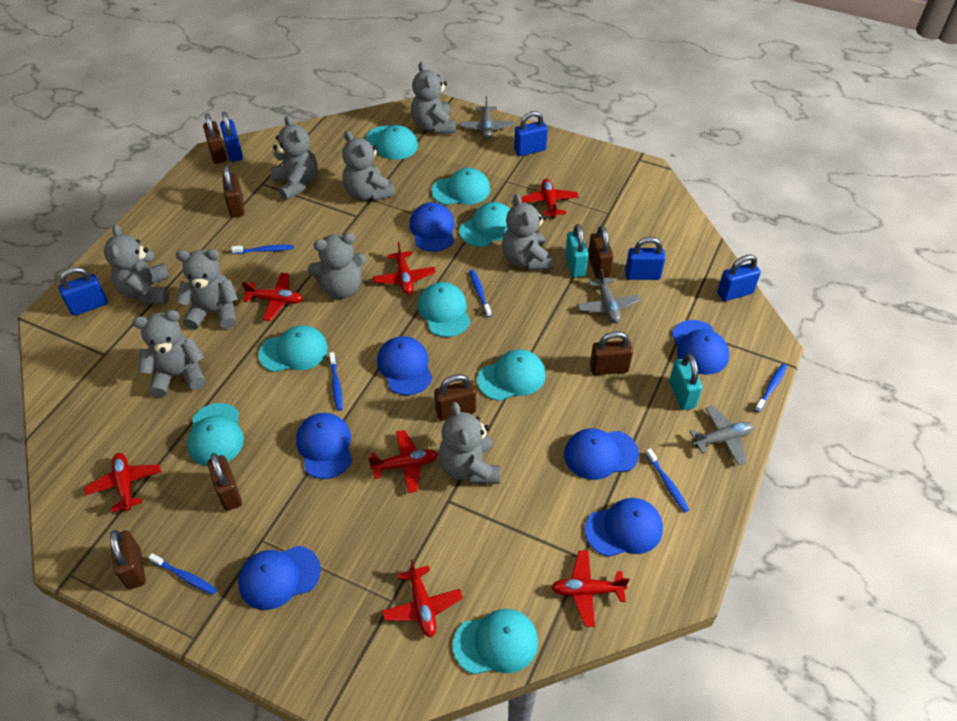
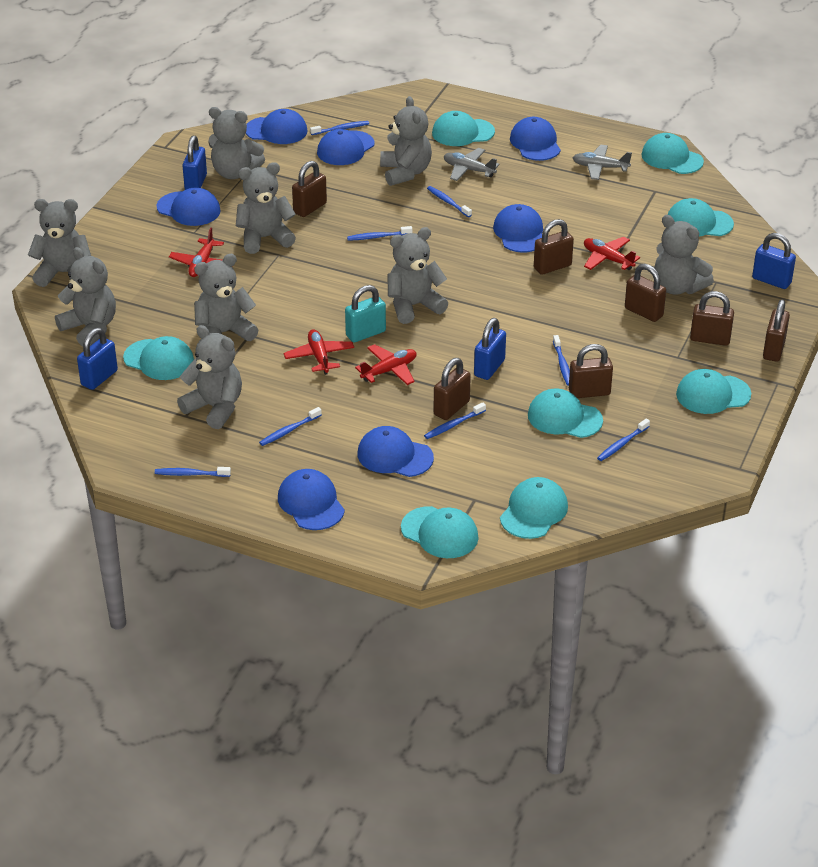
blue padlock: 5 -> 4
blue toothbrush: 6 -> 8
grey plane: 3 -> 2
red plane: 7 -> 4
turquoise padlock: 2 -> 1

